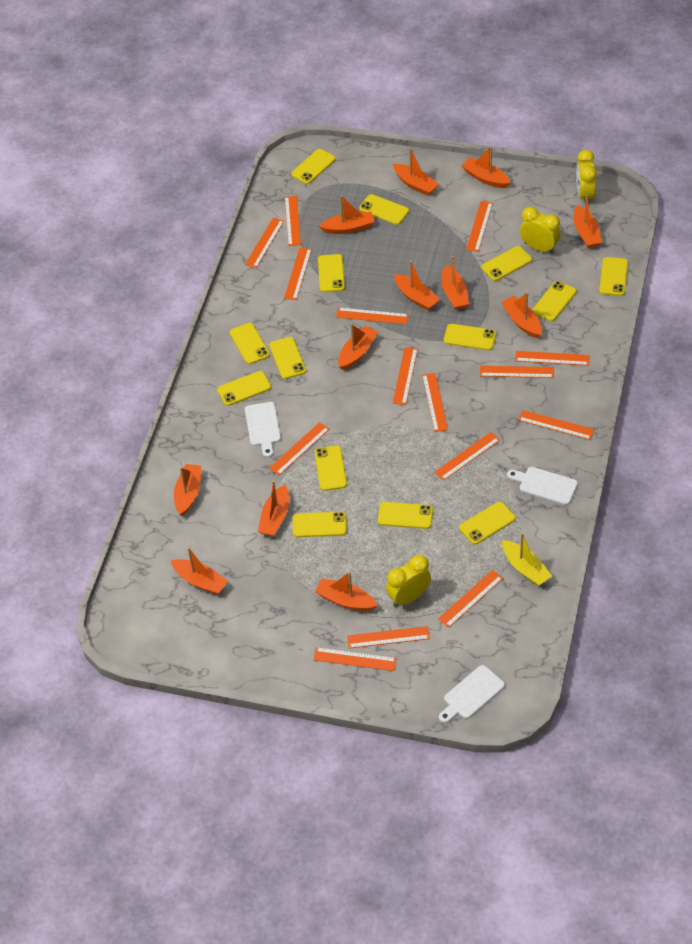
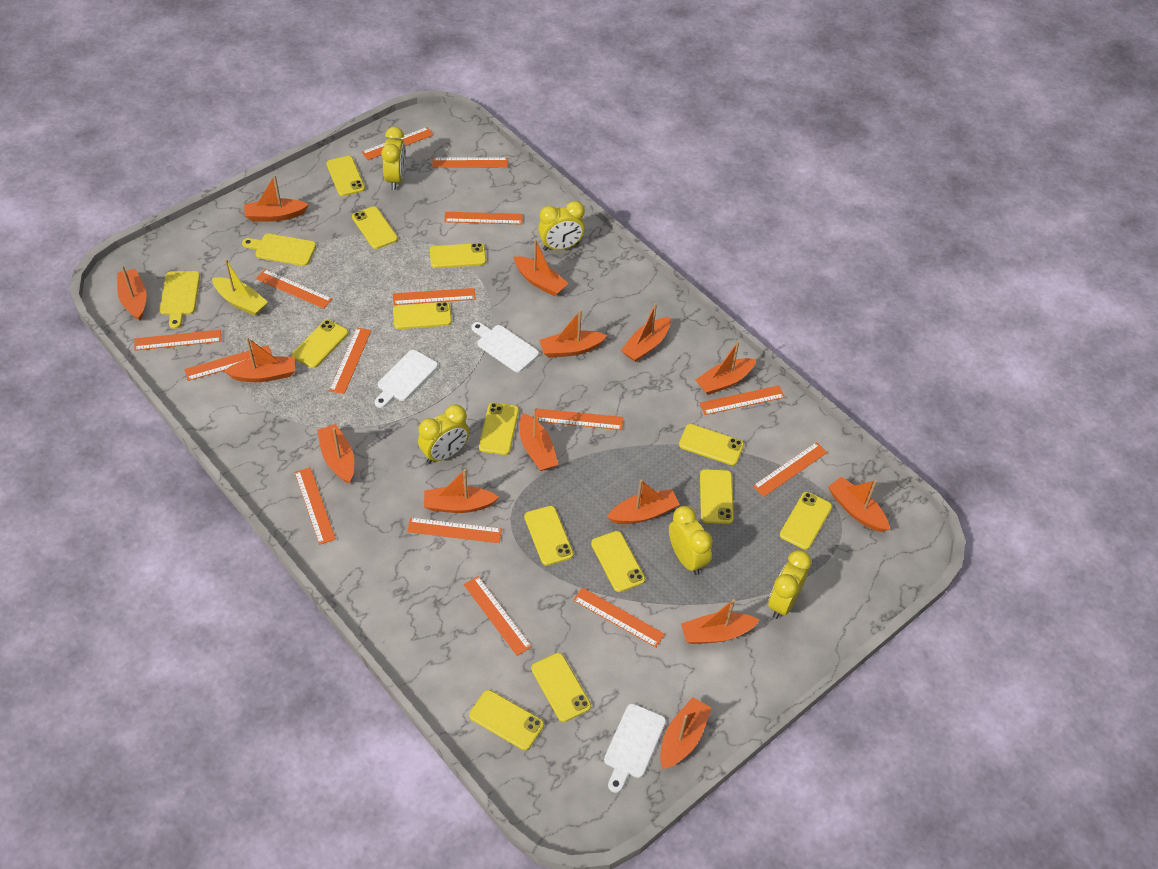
orange boat: 12 -> 14
yellow clock: 3 -> 5
yellow cutting board: 0 -> 2
yellow phone: 14 -> 13

